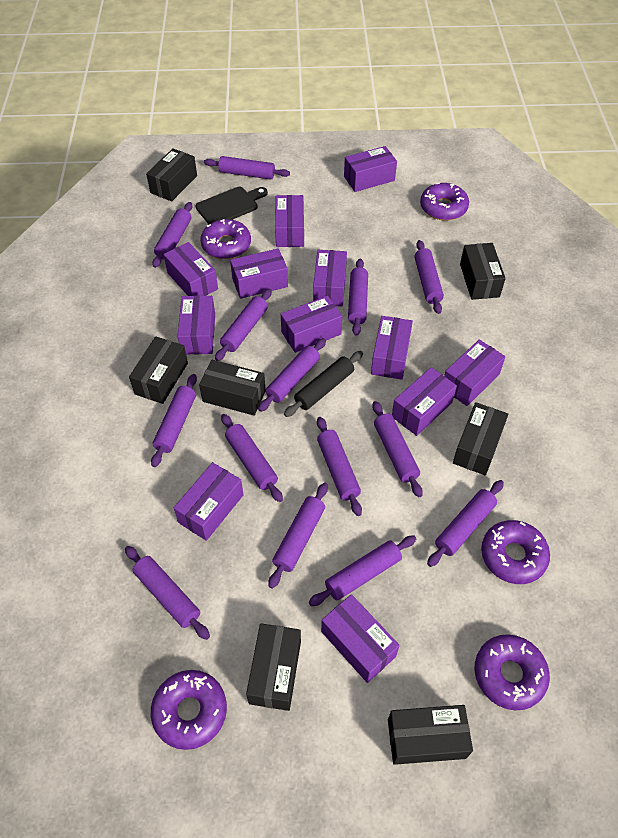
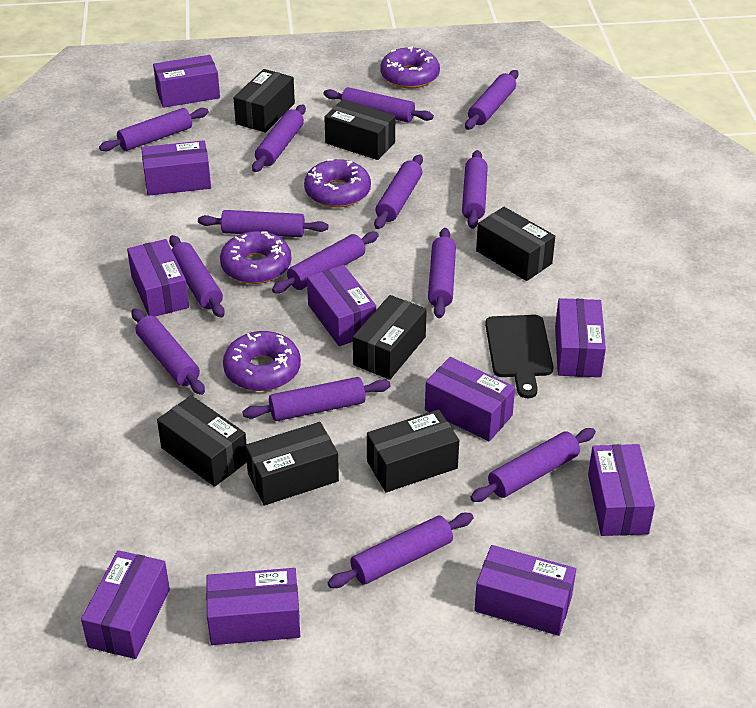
black rolling pin: 1 -> 0
purple box: 12 -> 10
purple donut: 5 -> 4

